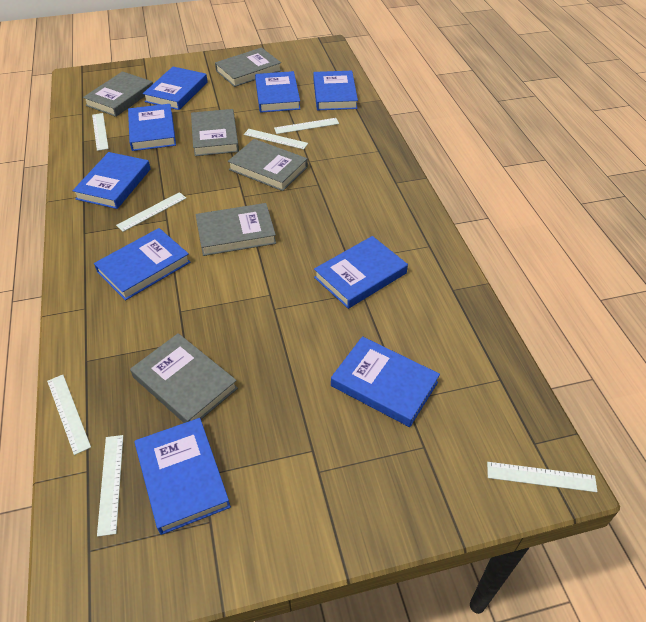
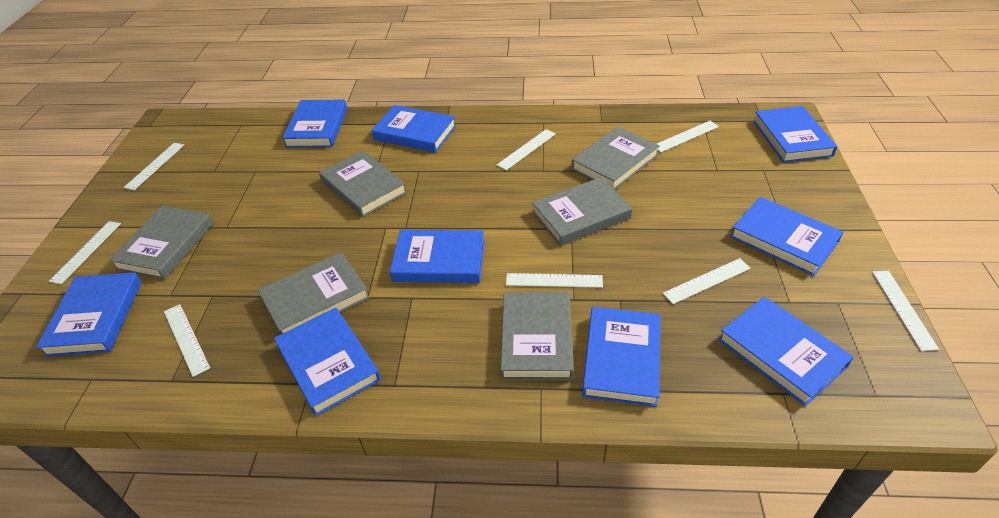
white ruler: 7 -> 8

